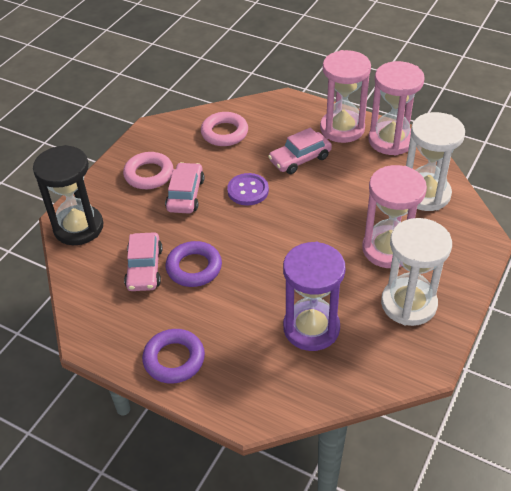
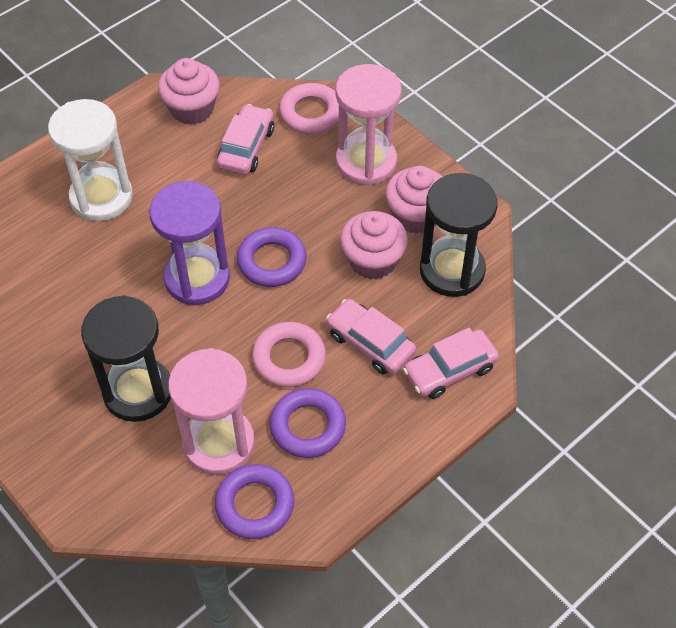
black hourglass: 1 -> 2
pink cupcake: 0 -> 3
pink hourglass: 3 -> 2
purple button: 1 -> 0
purple ring: 2 -> 3
white hourglass: 2 -> 1

